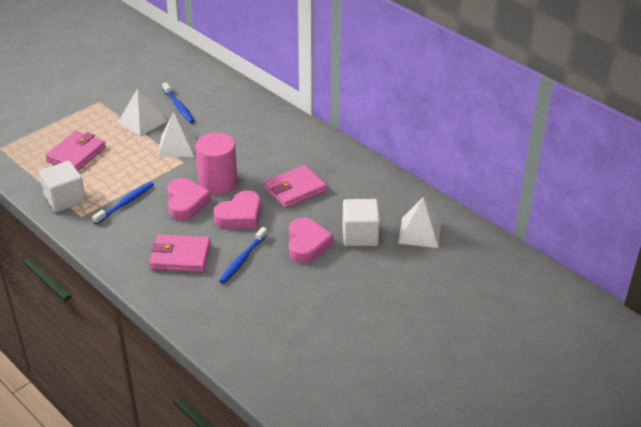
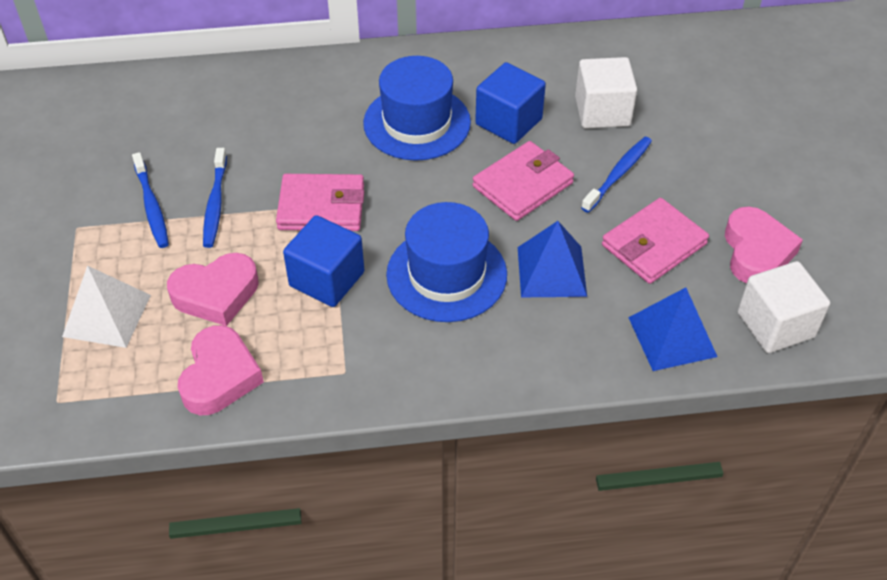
blue cube: 0 -> 2
blue hat: 0 -> 2
blue pyramid: 0 -> 2
pink cylinder: 1 -> 0
white pyramid: 3 -> 1

